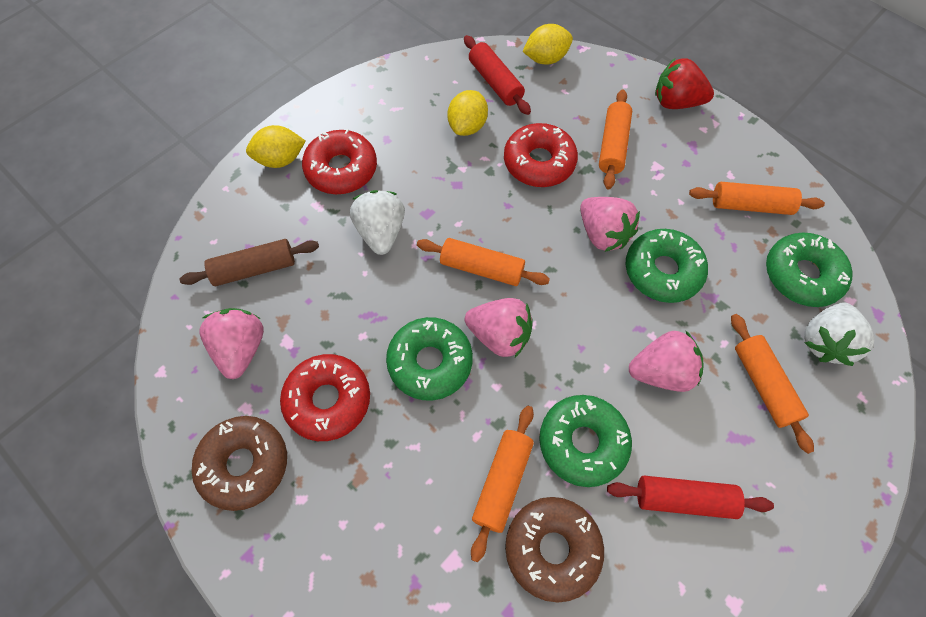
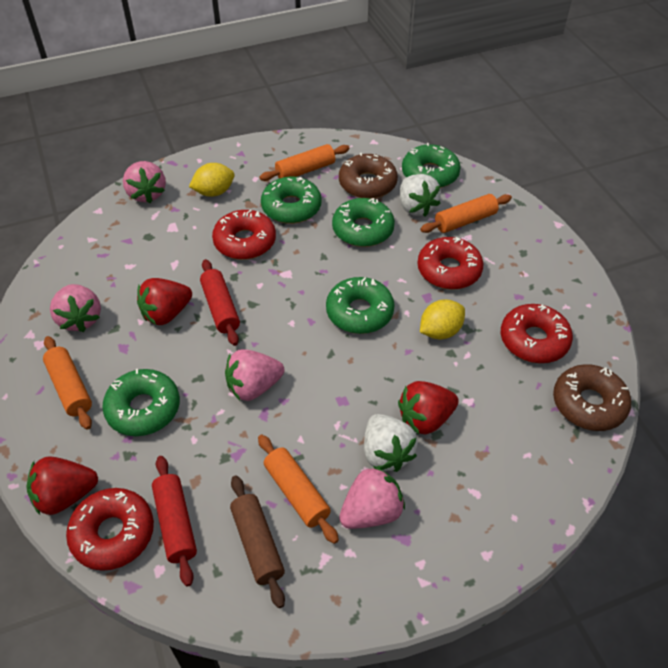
green donut: 4 -> 5
orange rolling pin: 5 -> 4
red donut: 3 -> 4
red strawberry: 1 -> 3
yellow lemon: 3 -> 2

